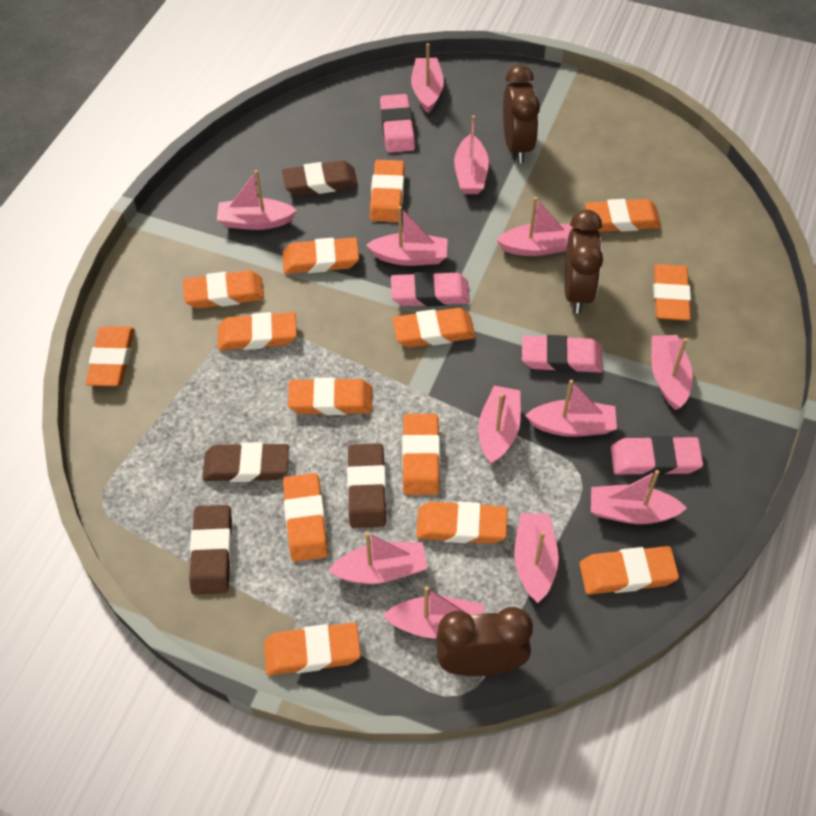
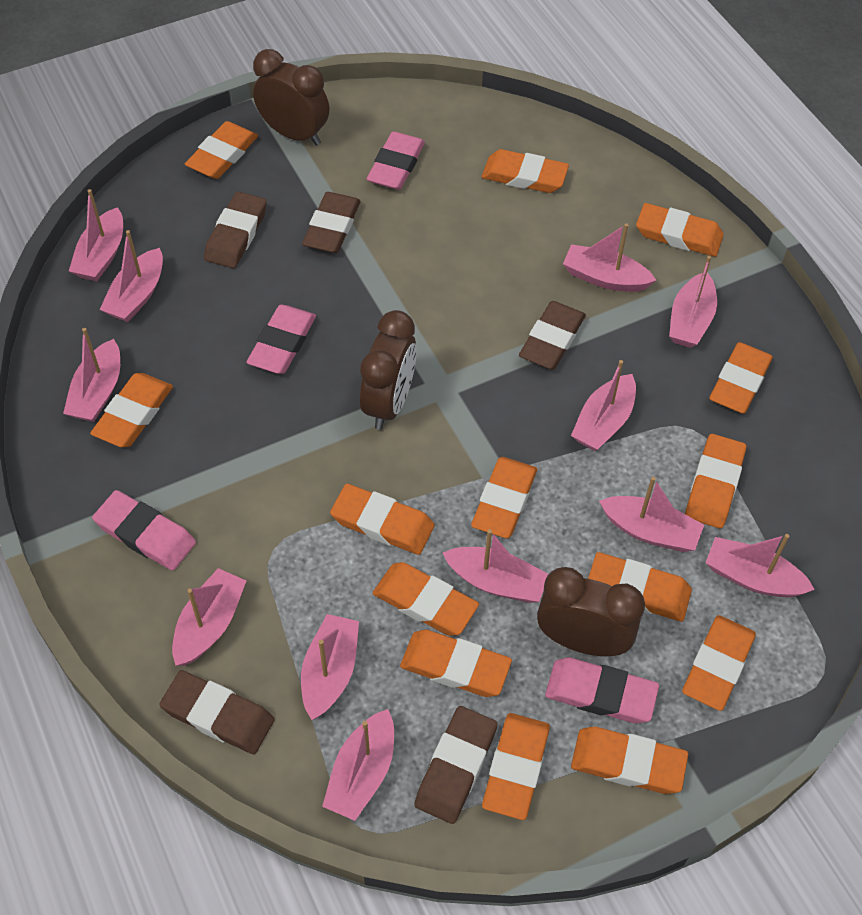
brown eraser: 4 -> 5

